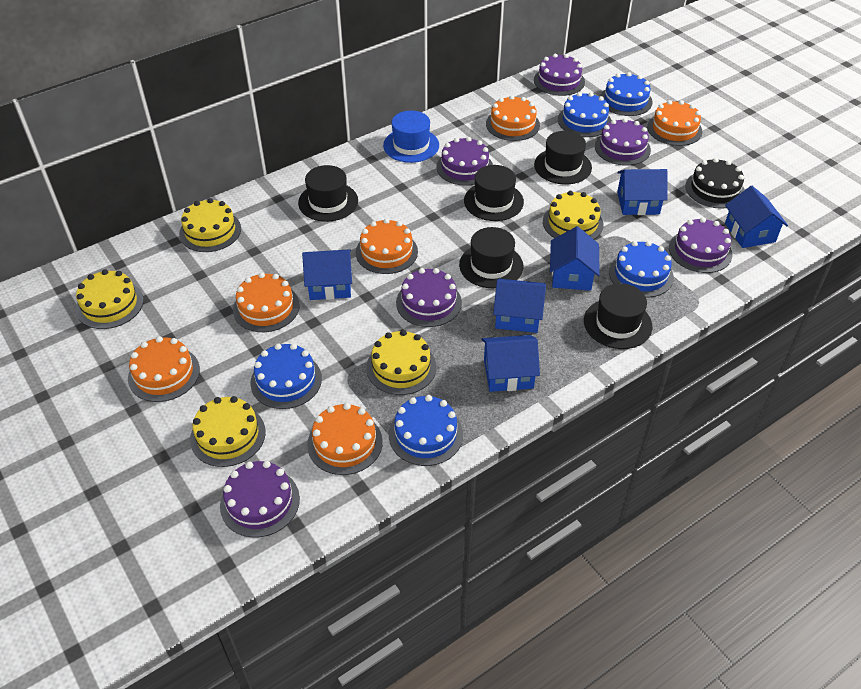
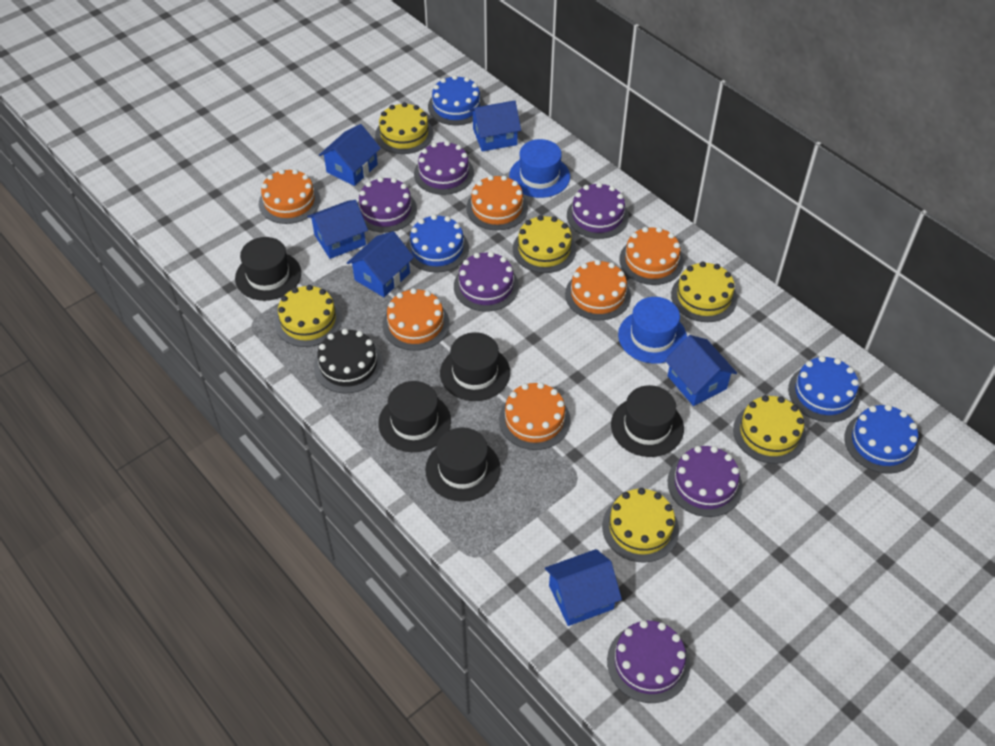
blue cake: 5 -> 4
blue hat: 1 -> 2
yellow cake: 5 -> 6

